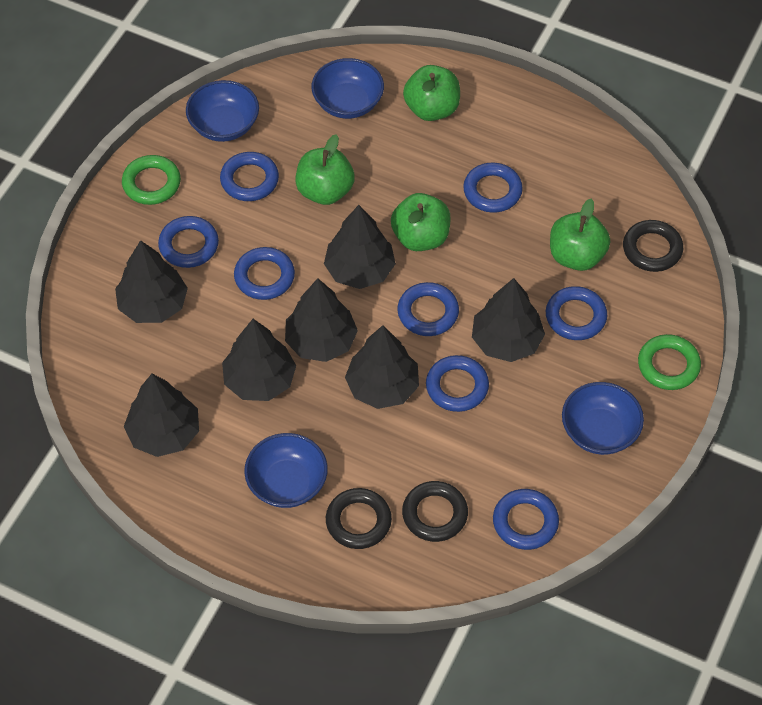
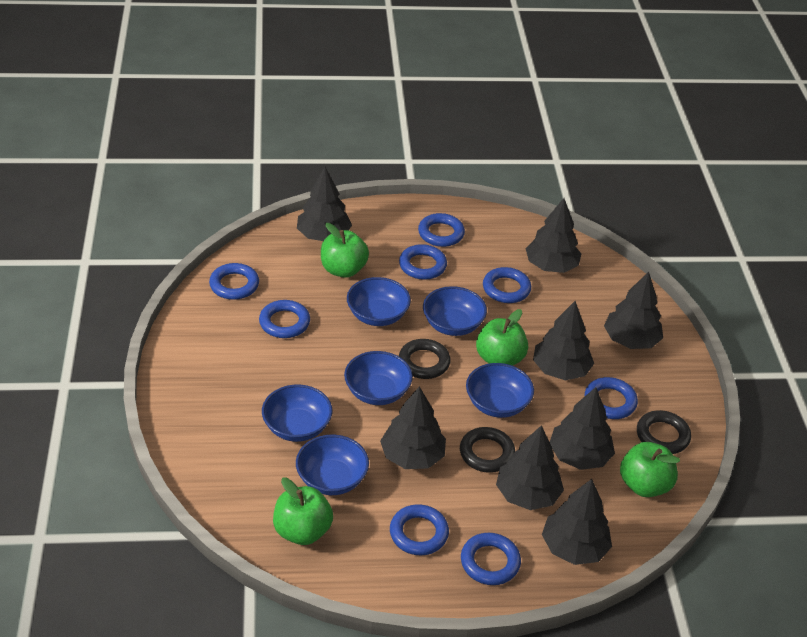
black tree: 7 -> 8
blue bowl: 4 -> 6
green ring: 2 -> 0

